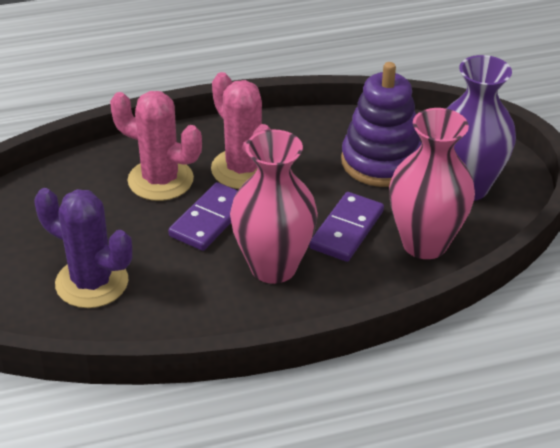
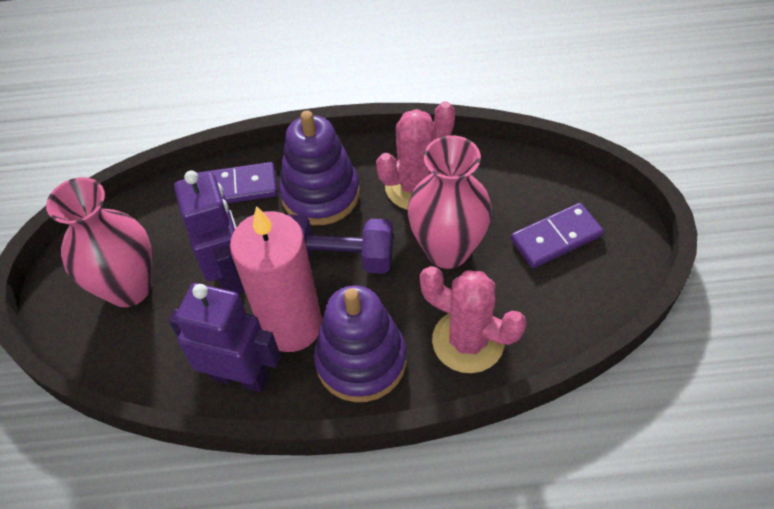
pink candle: 0 -> 1
purple cactus: 1 -> 0
purple dumbbell: 0 -> 1
purple robot: 0 -> 2
purple stacking toy: 1 -> 2
purple vase: 1 -> 0

